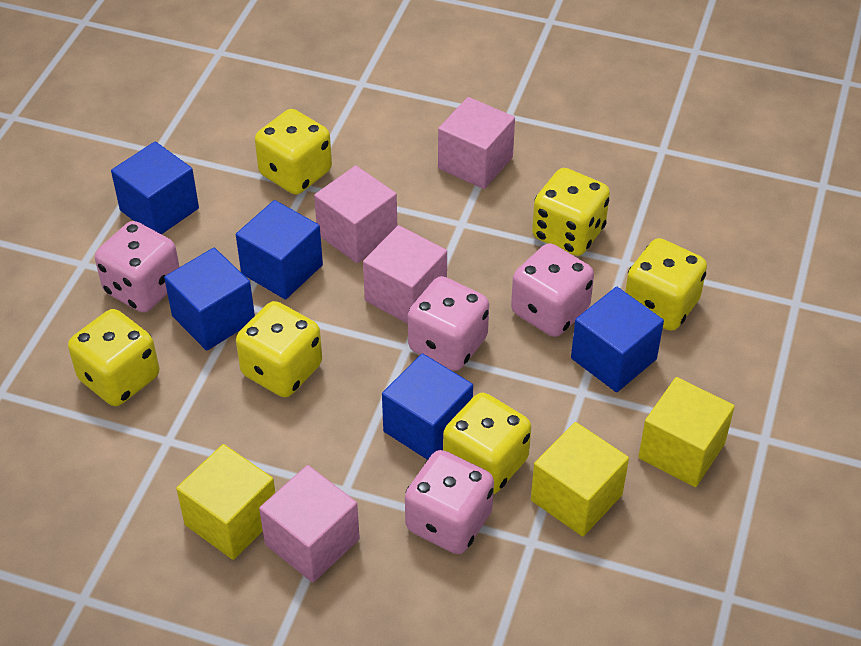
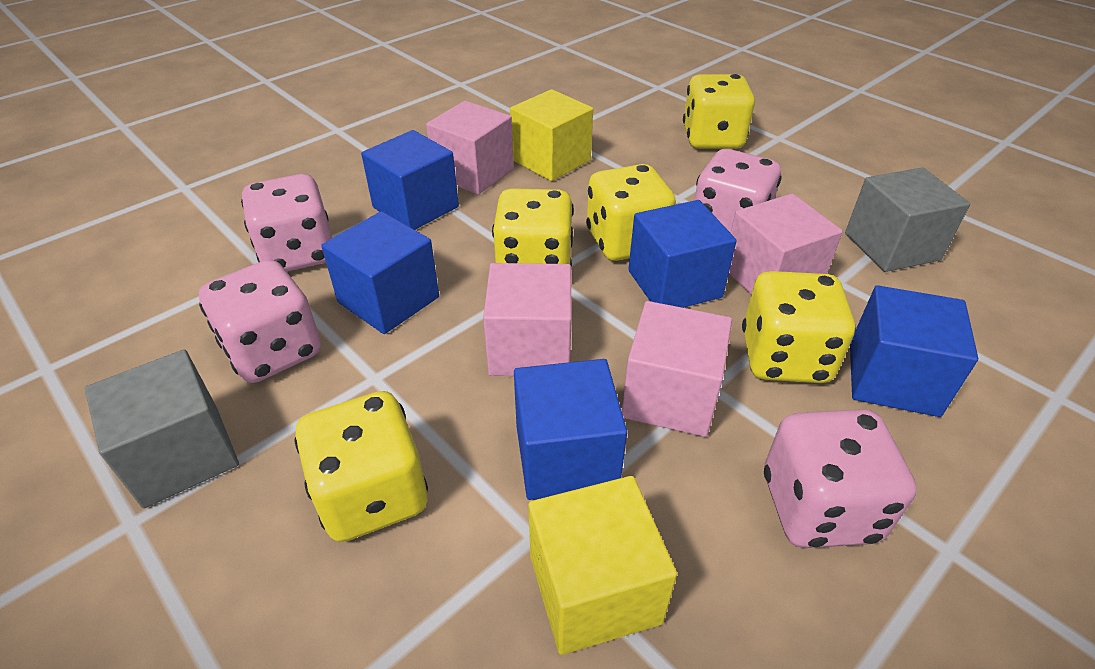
grey cube: 0 -> 2
yellow cube: 3 -> 2
yellow dice: 6 -> 5

